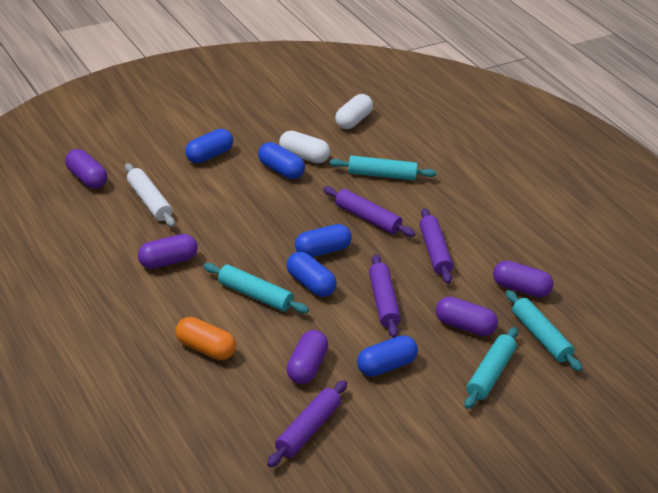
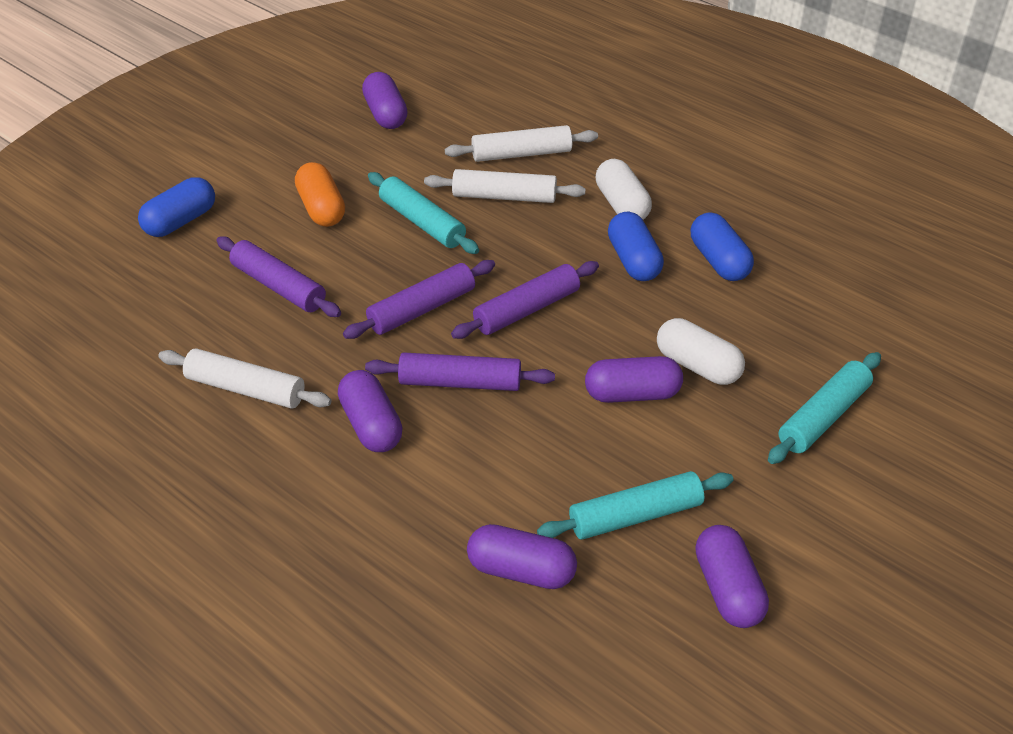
blue capsule: 5 -> 3
turquoise rolling pin: 4 -> 3
white rolling pin: 1 -> 3

